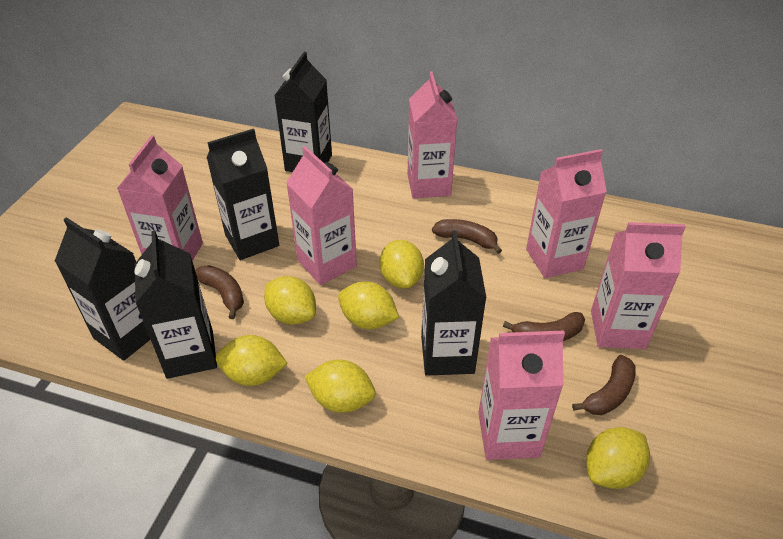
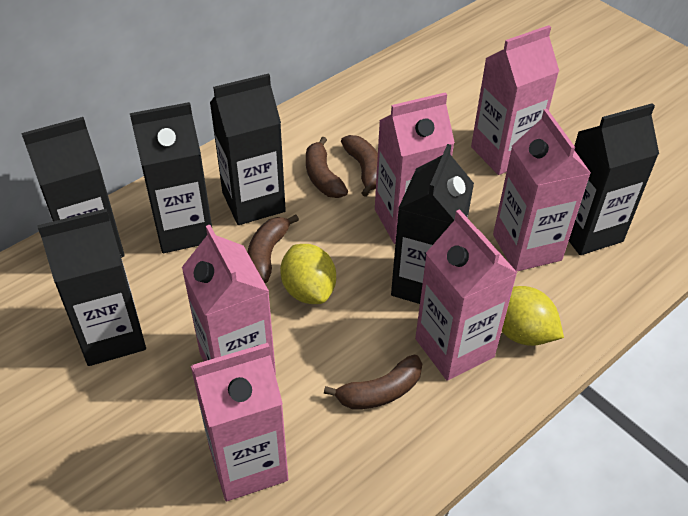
black carton: 5 -> 6
yellow lemon: 6 -> 2

